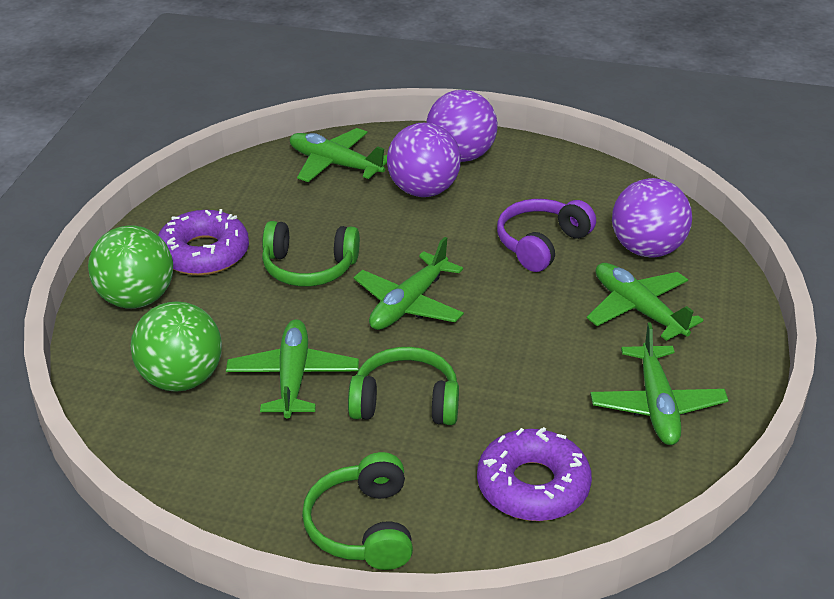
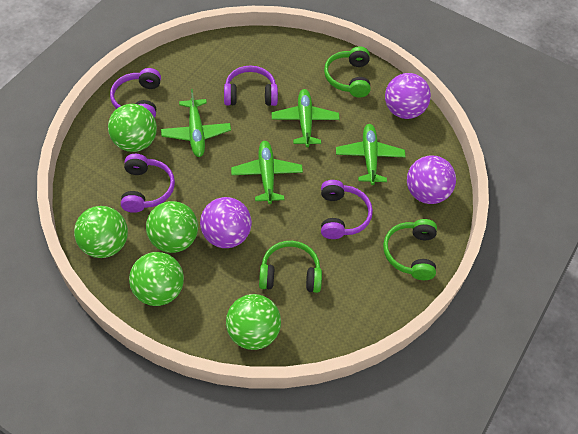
green ball: 2 -> 5
green plane: 5 -> 4
purple donut: 2 -> 0
purple headphones: 1 -> 4

